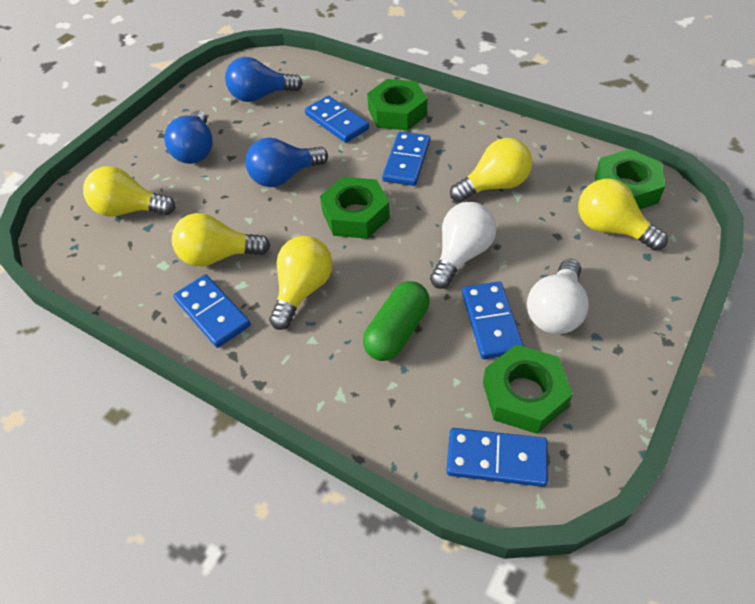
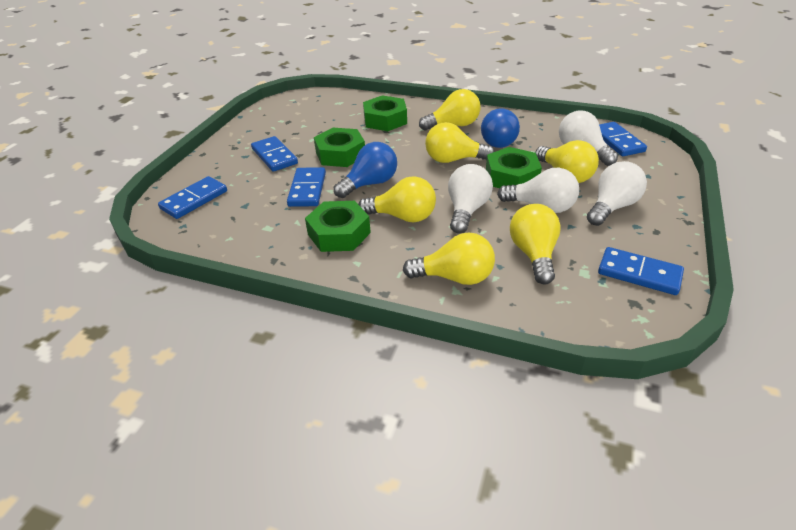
blue light bulb: 3 -> 2
green capsule: 1 -> 0
white light bulb: 2 -> 4
yellow light bulb: 5 -> 6

